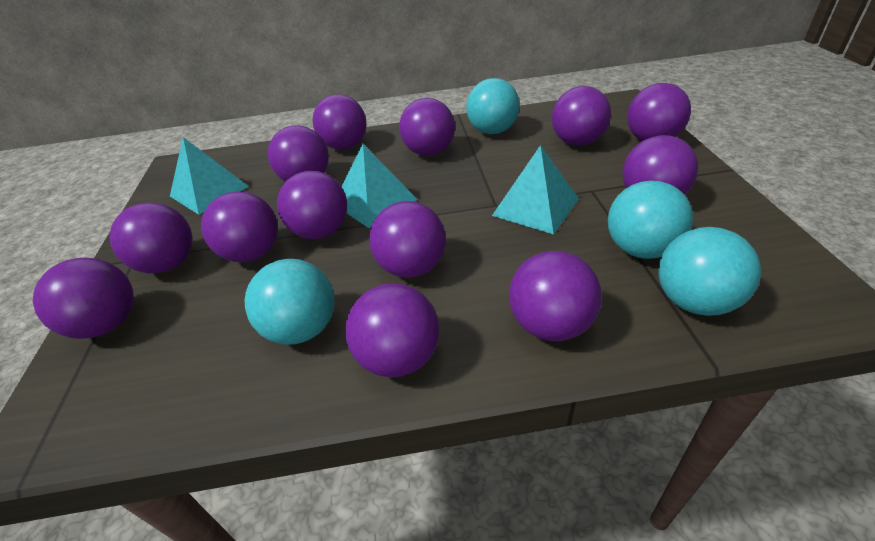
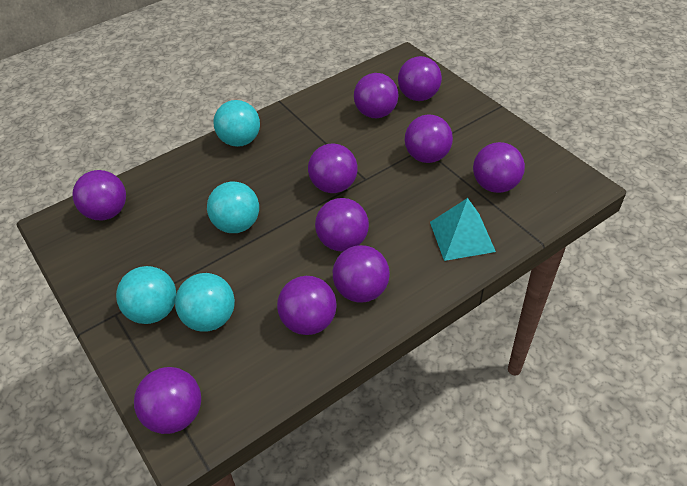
purple ball: 13 -> 10
turquoise pyramid: 3 -> 1

